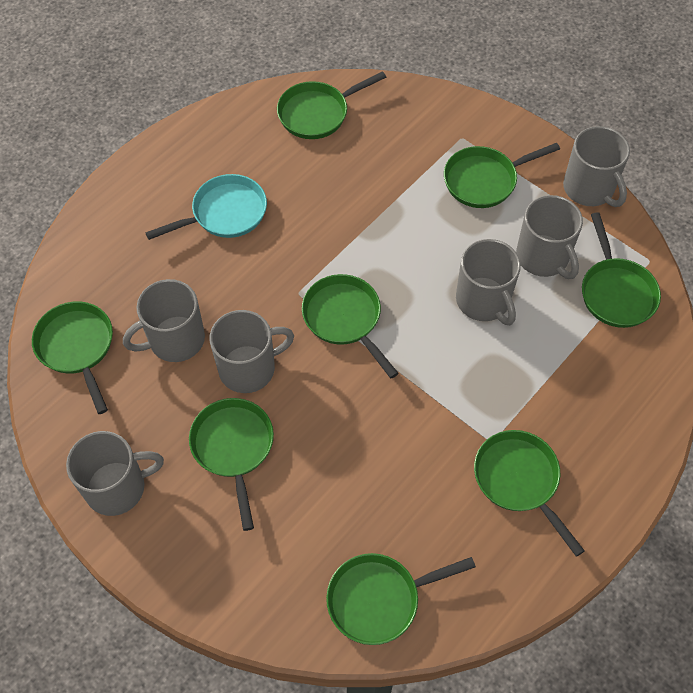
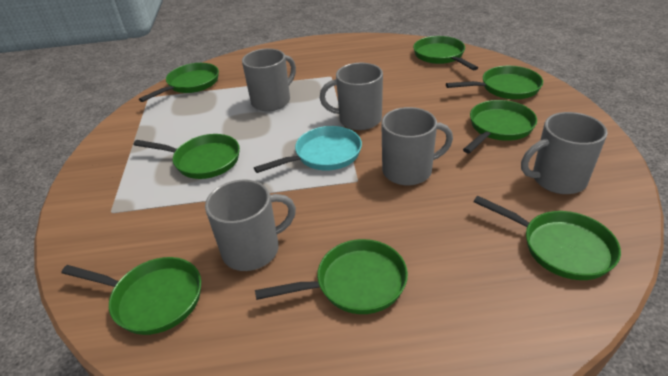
grey mug: 6 -> 5

